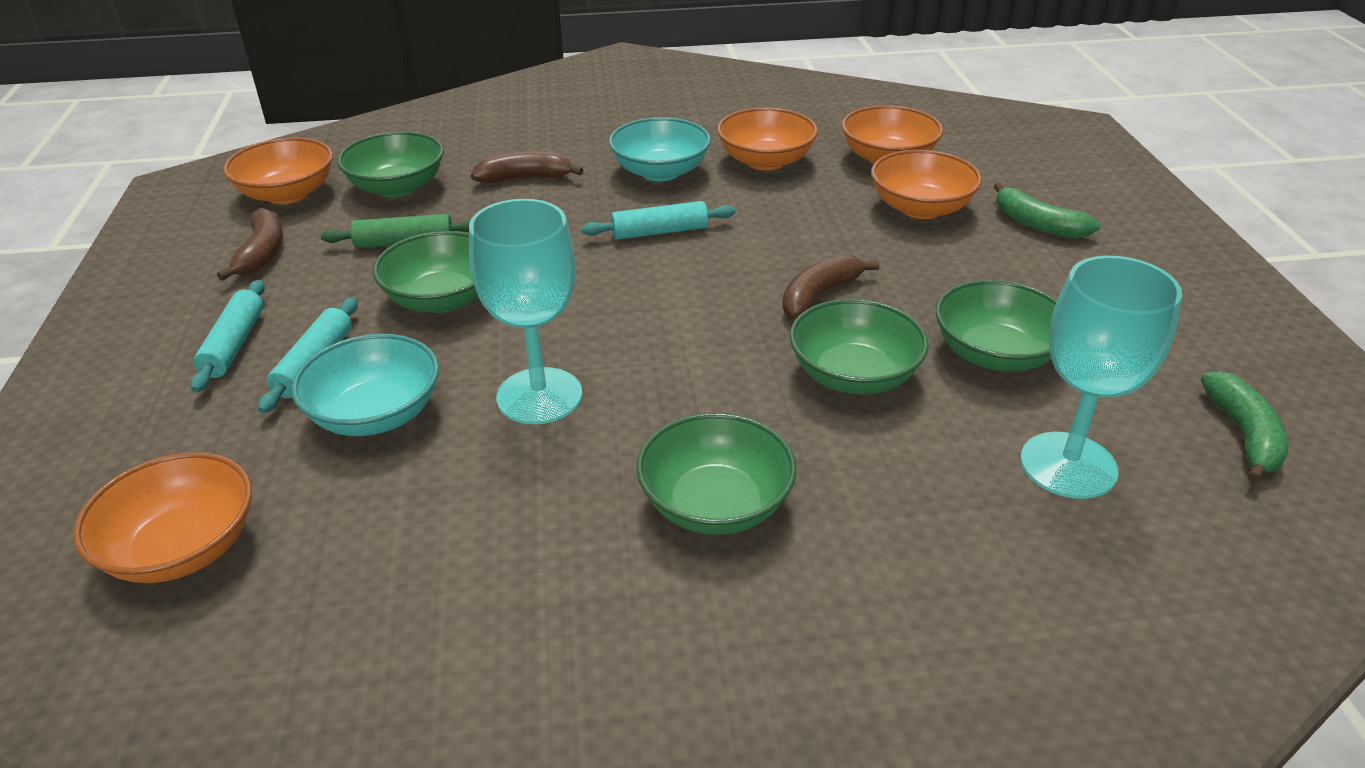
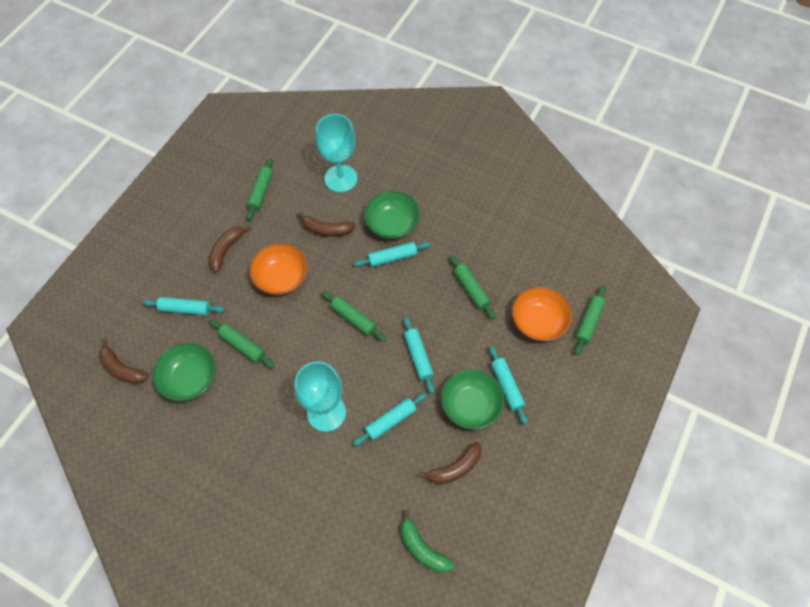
brown banana: 3 -> 4
green banana: 2 -> 1
green bowl: 5 -> 3
green rolling pin: 1 -> 5
orange bowl: 5 -> 2
turquoise bowl: 2 -> 0
turquoise rolling pin: 3 -> 5

